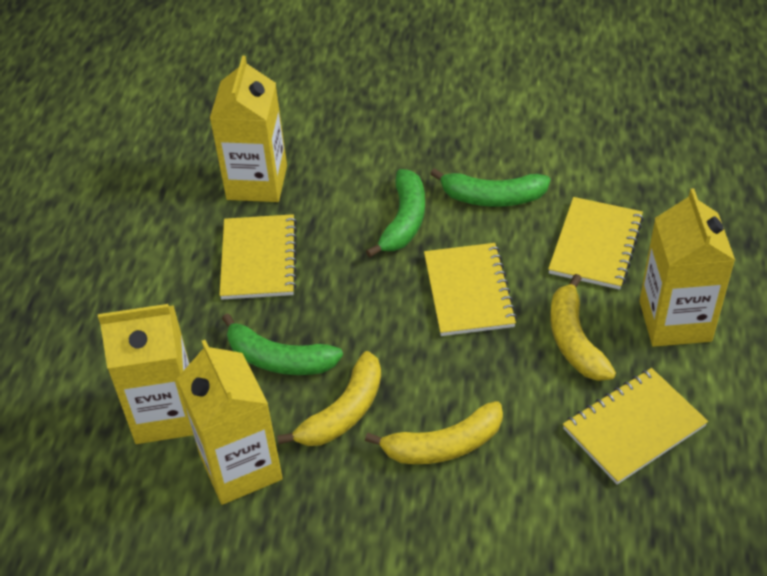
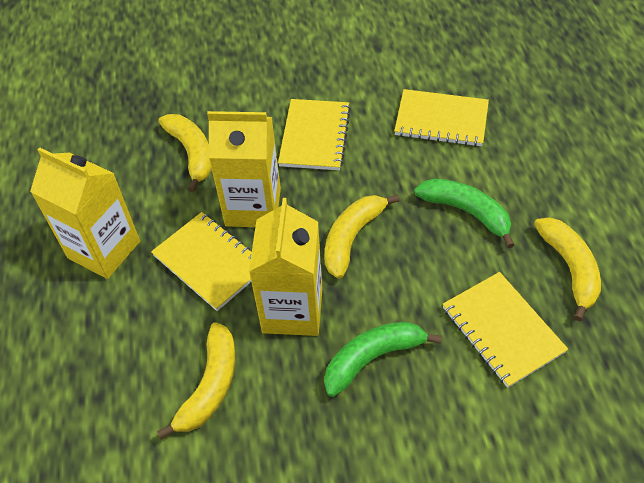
green banana: 3 -> 2
yellow banana: 3 -> 4
yellow carton: 4 -> 3

